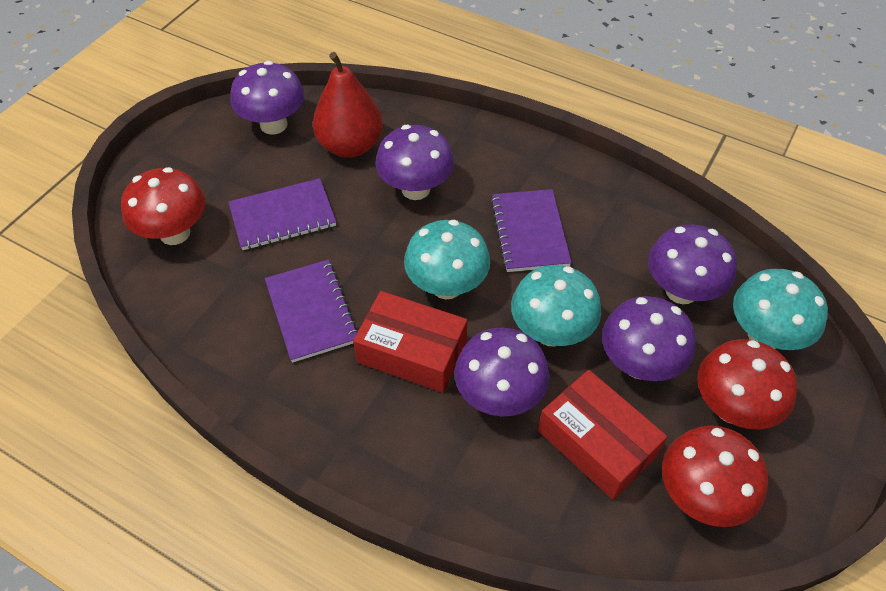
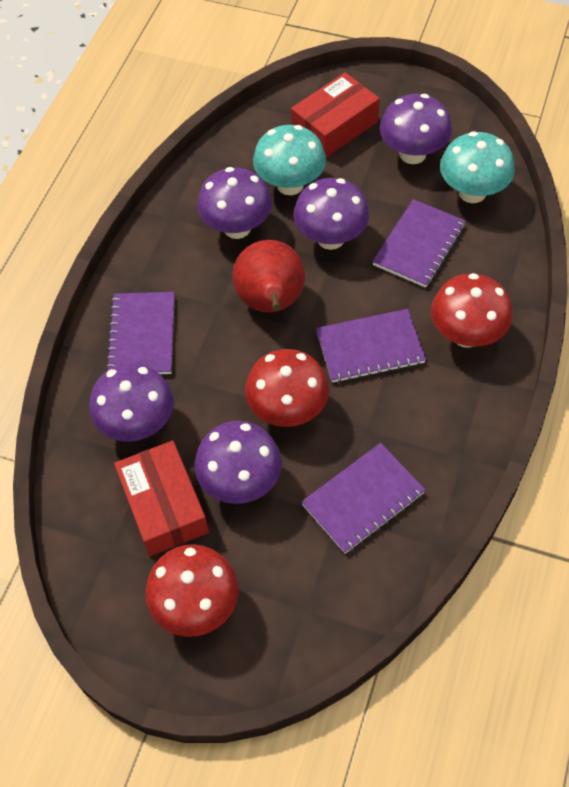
purple notebook: 3 -> 4
turquoise mushroom: 3 -> 2

